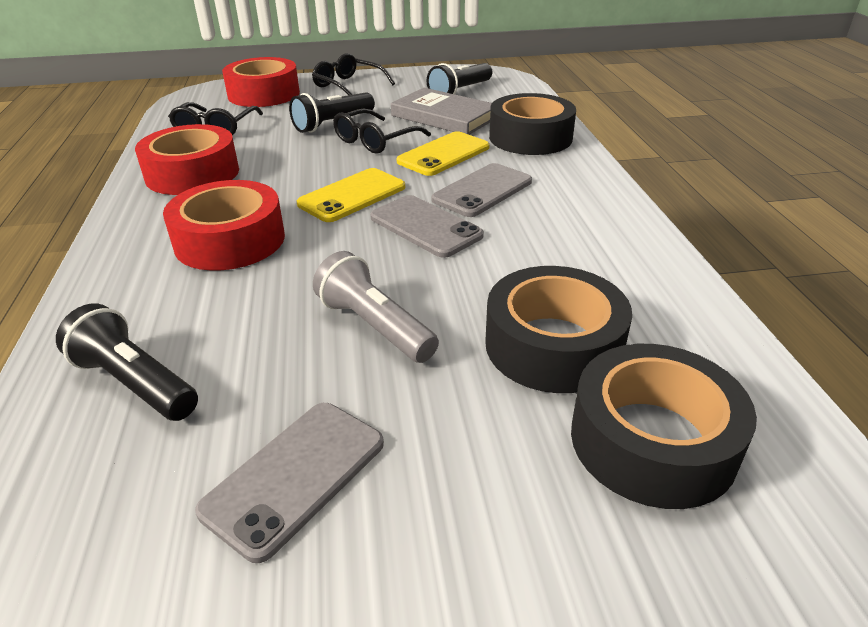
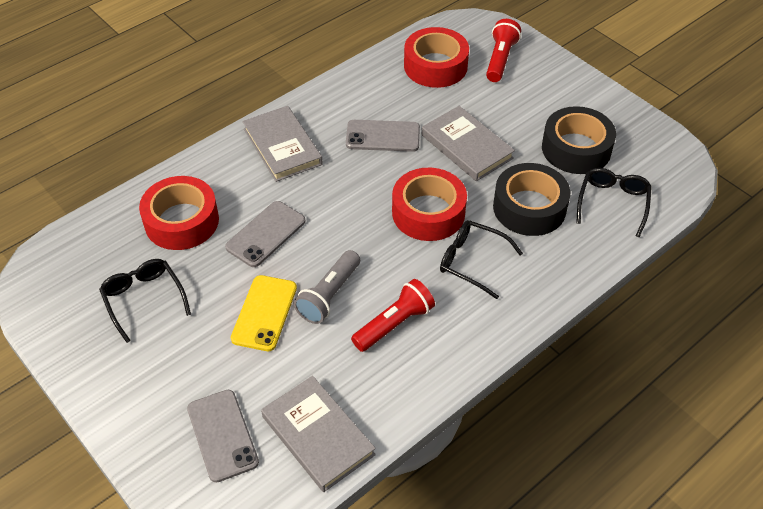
black flashlight: 3 -> 0
black tape: 3 -> 2
grey book: 1 -> 3
red flashlight: 0 -> 2
yellow phone: 2 -> 1

